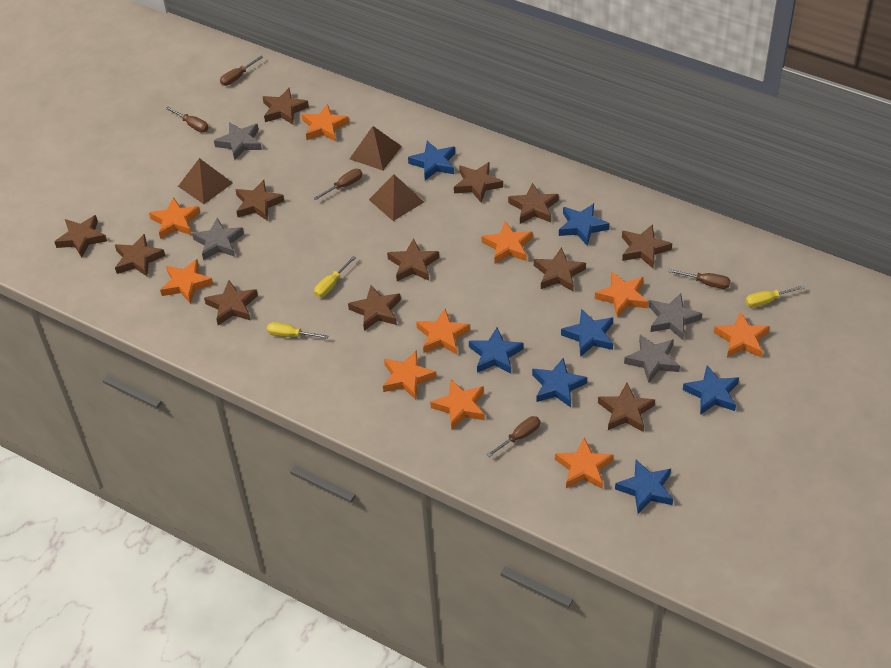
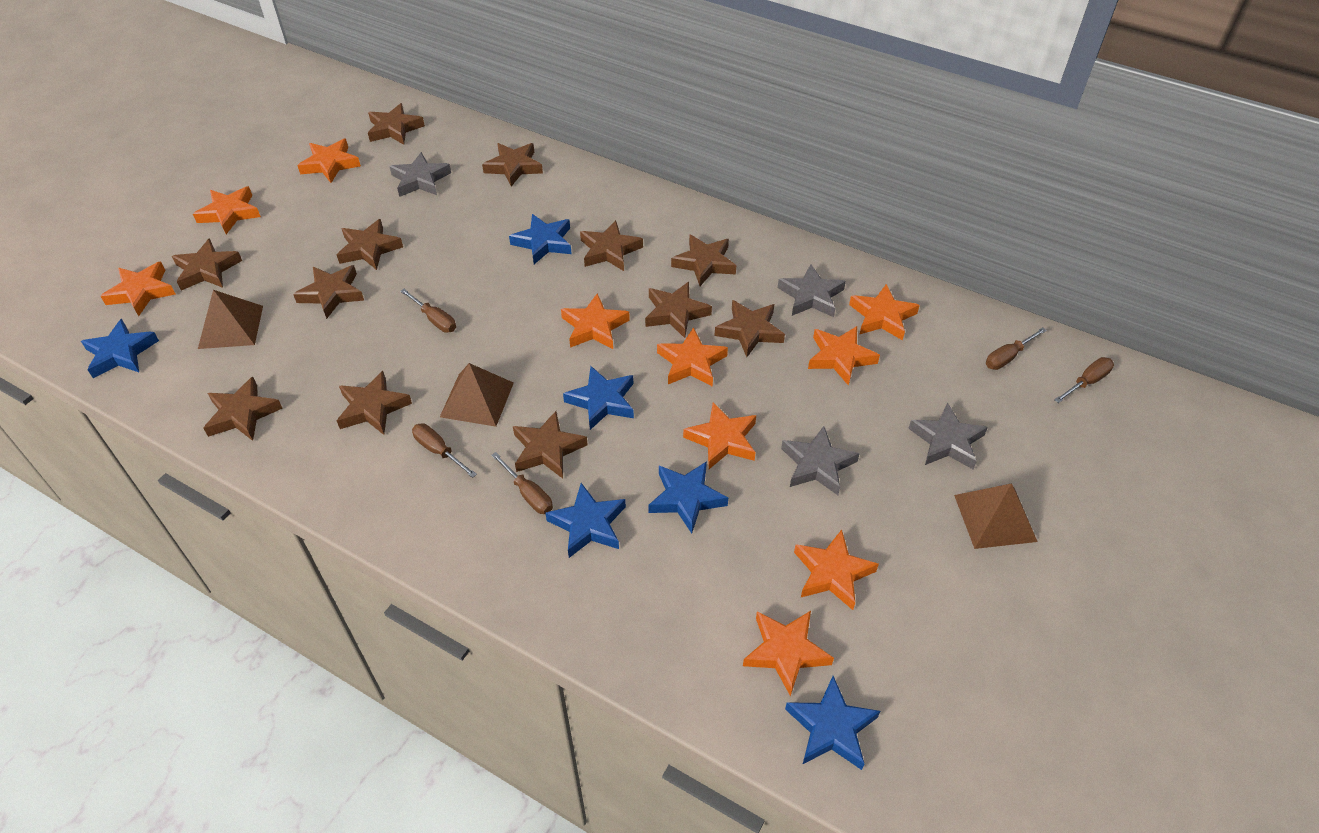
blue star: 7 -> 6
yellow screwdriver: 3 -> 0

